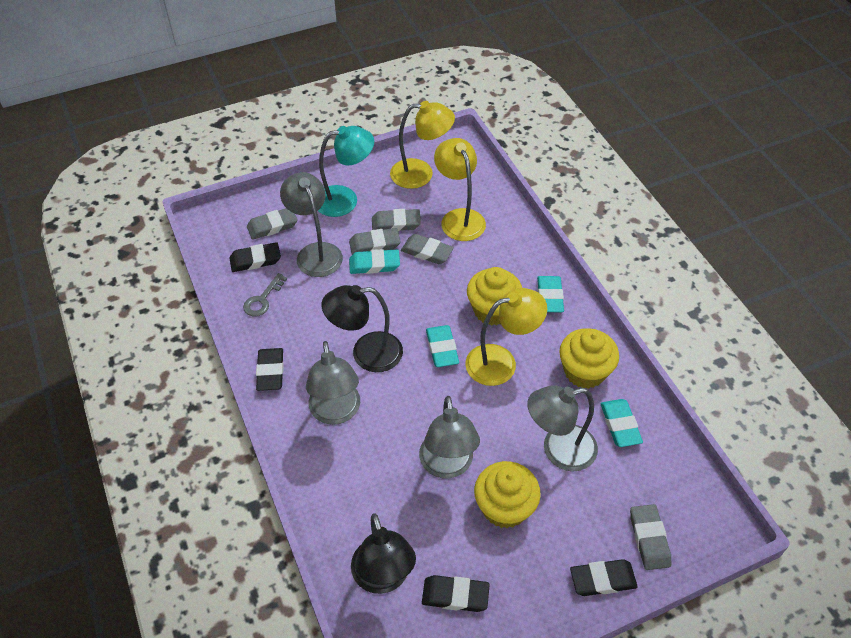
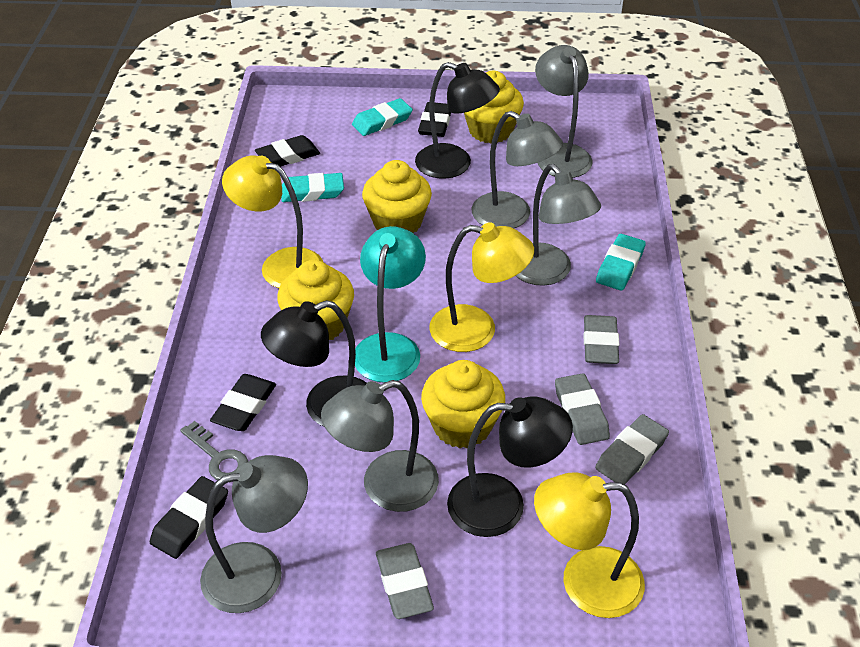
black lamp: 2 -> 3
grey eraser: 5 -> 4
grey lamp: 4 -> 5
turquoise eraser: 4 -> 3
yellow cupcake: 3 -> 4

